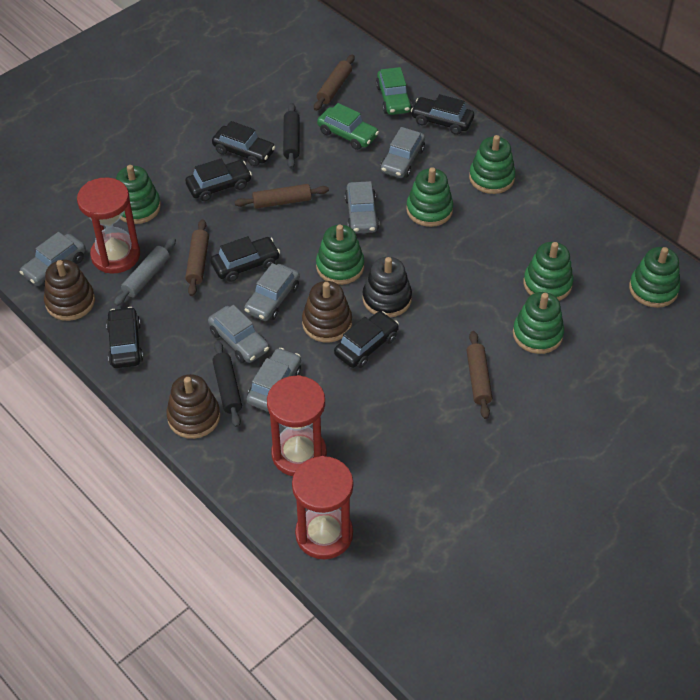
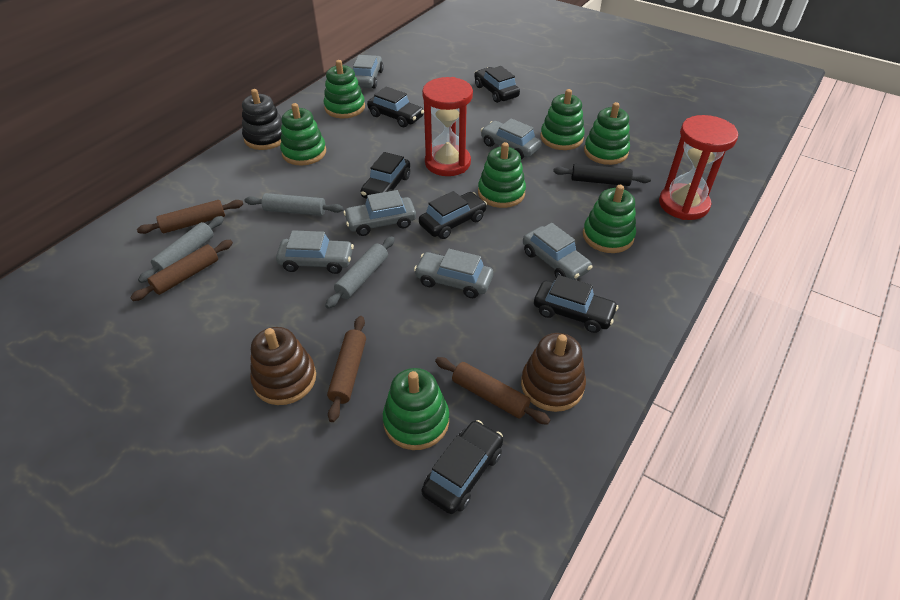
black rolling pin: 2 -> 1
brown stacking toy: 3 -> 2
green car: 2 -> 0
grey rolling pin: 1 -> 3
red hourglass: 3 -> 2

